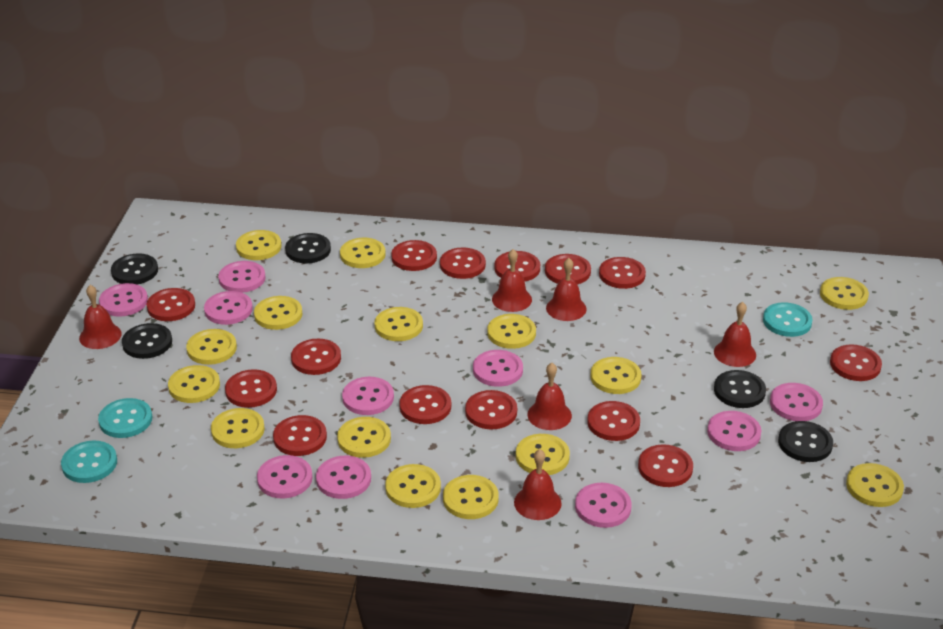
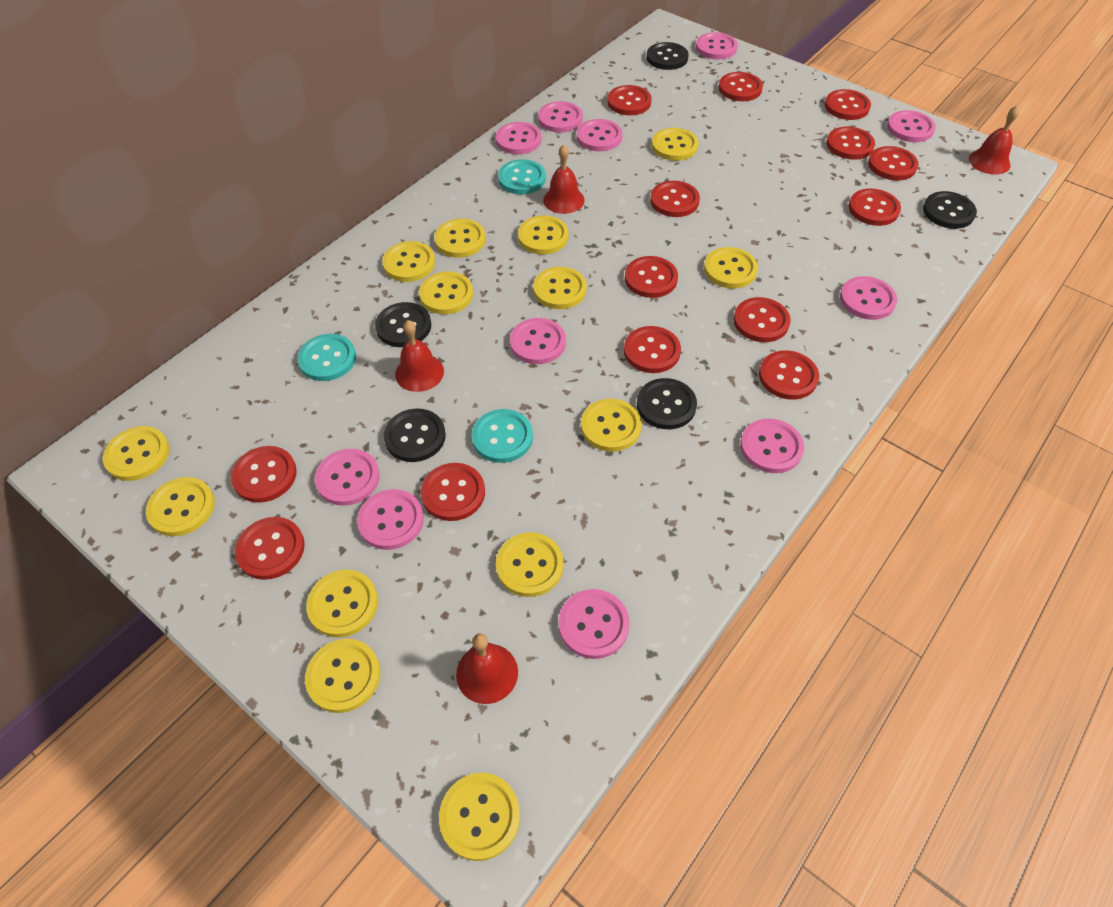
pink button: 10 -> 11
red bell: 6 -> 4
yellow button: 15 -> 14

